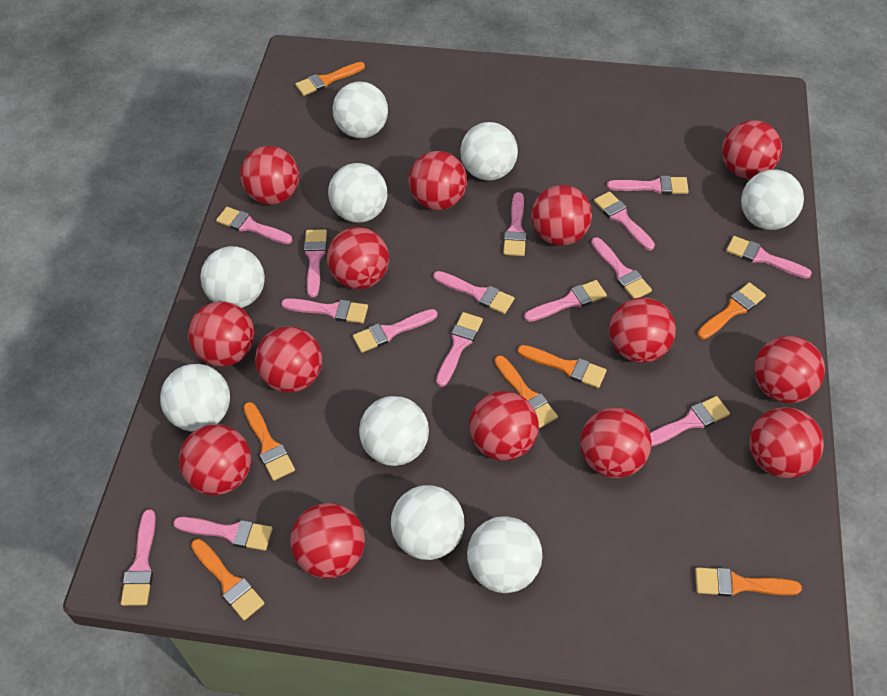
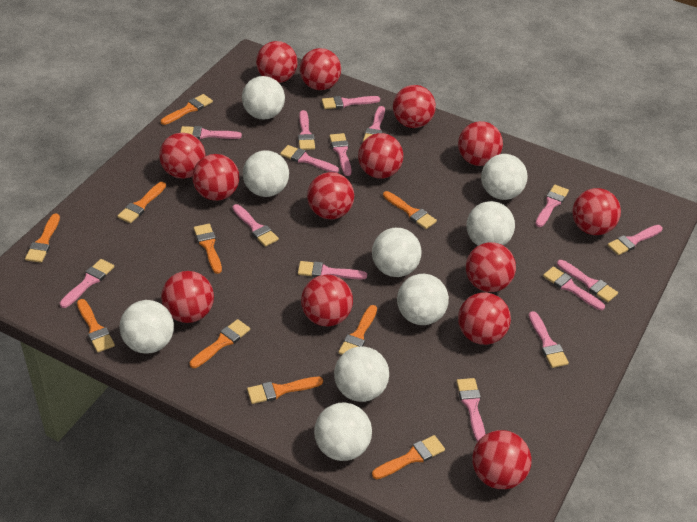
orange brush: 7 -> 10

